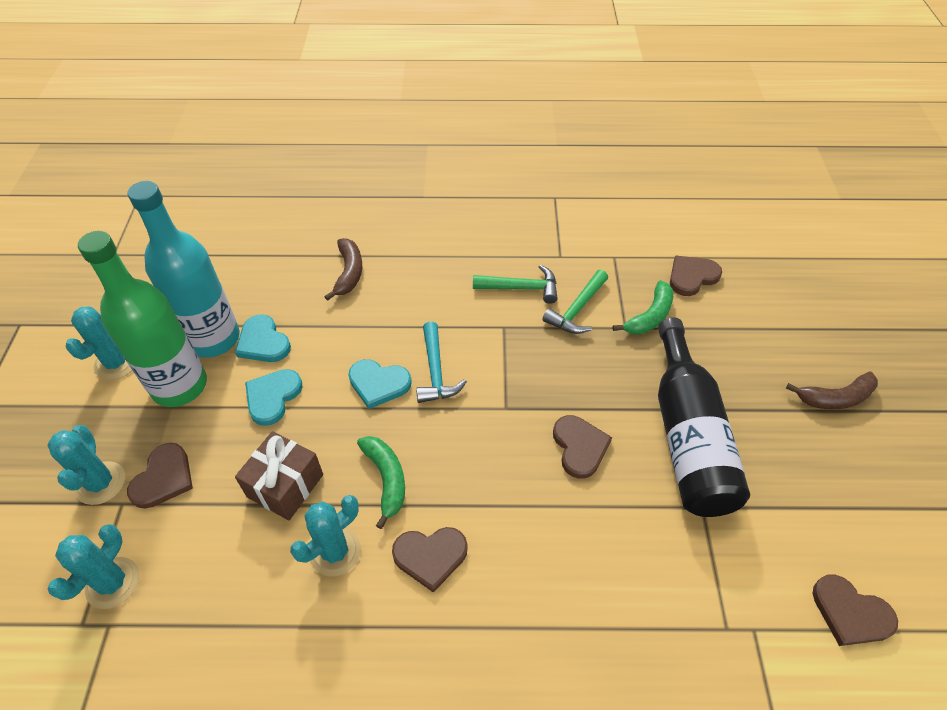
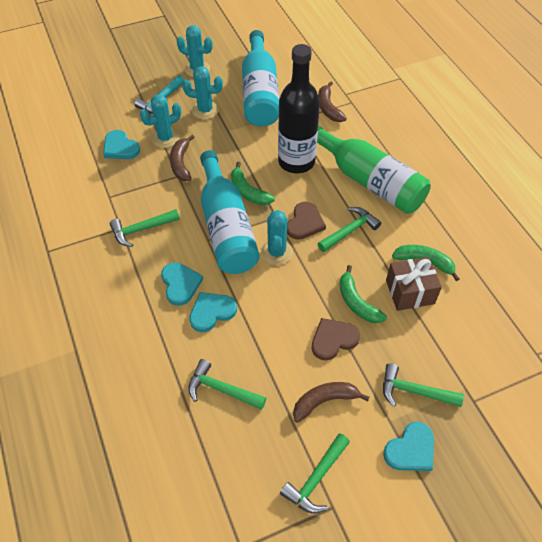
brown banana: 2 -> 3
brown heart: 5 -> 2
green banana: 2 -> 3
green hammer: 2 -> 5
turquoise bottle: 1 -> 2
turquoise heart: 3 -> 4

